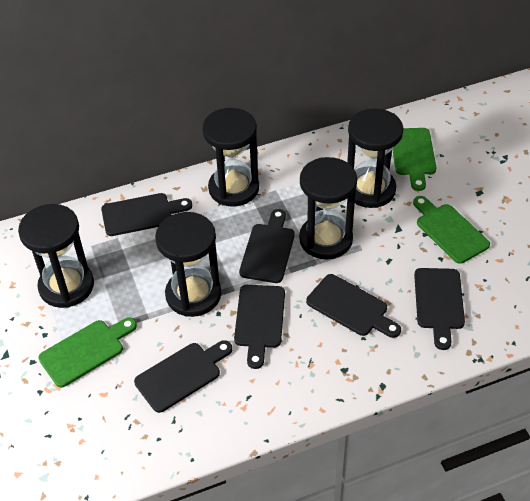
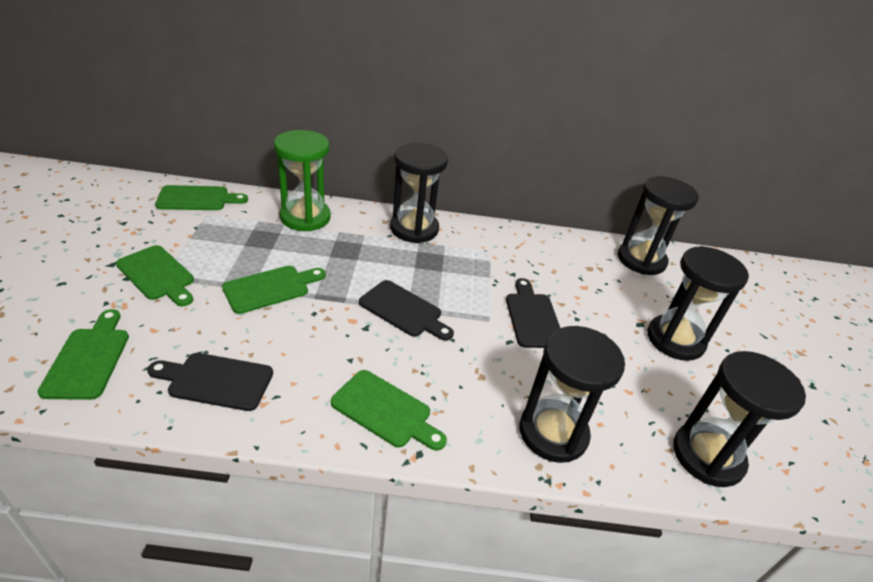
black cutting board: 6 -> 3
green cutting board: 3 -> 5
green hourglass: 0 -> 1

